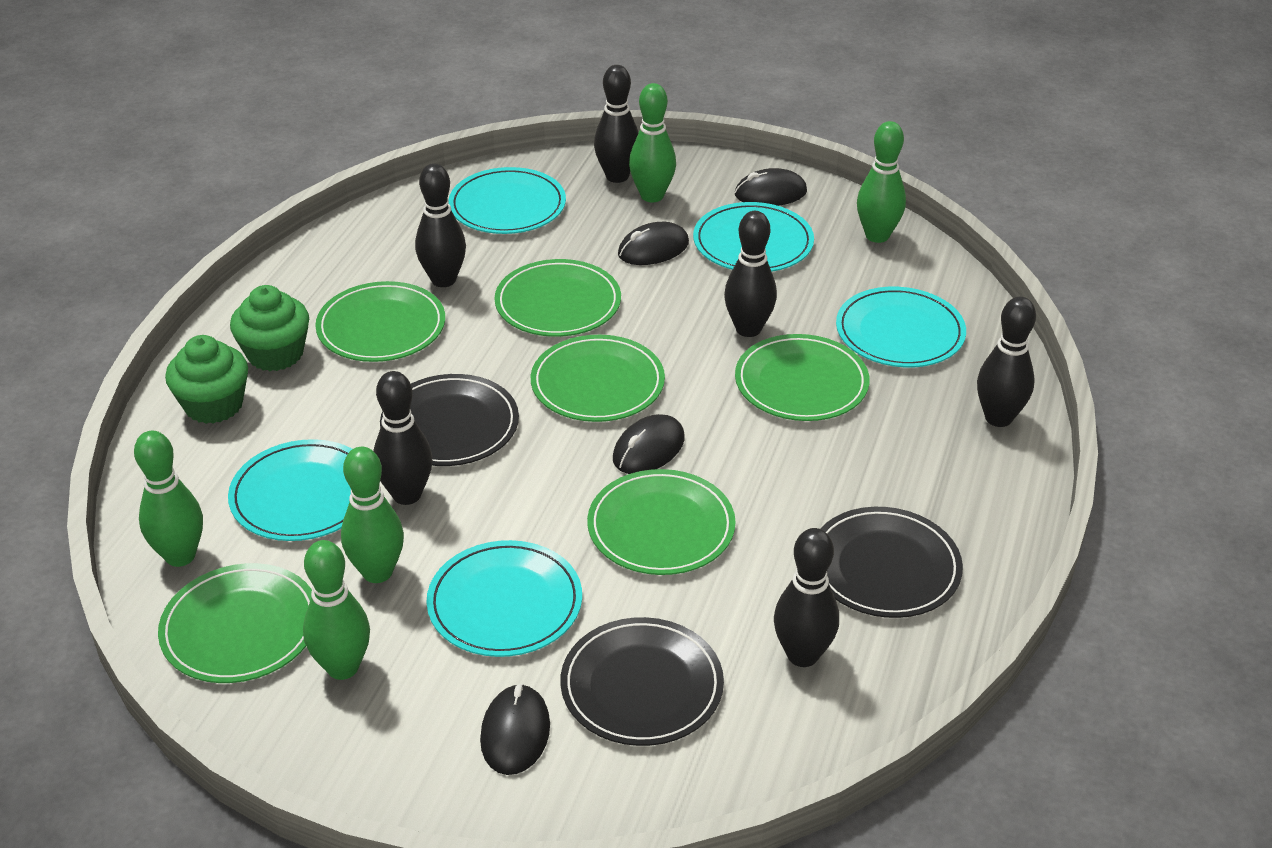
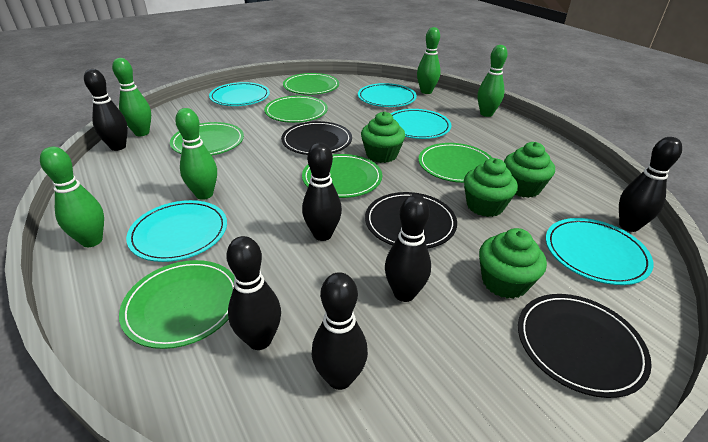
black mouse: 4 -> 0
green cupcake: 2 -> 4

